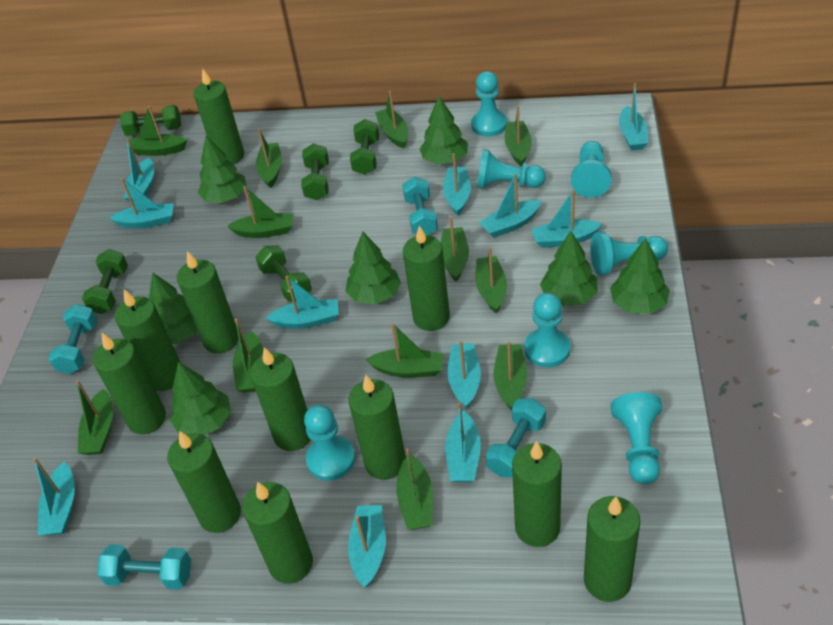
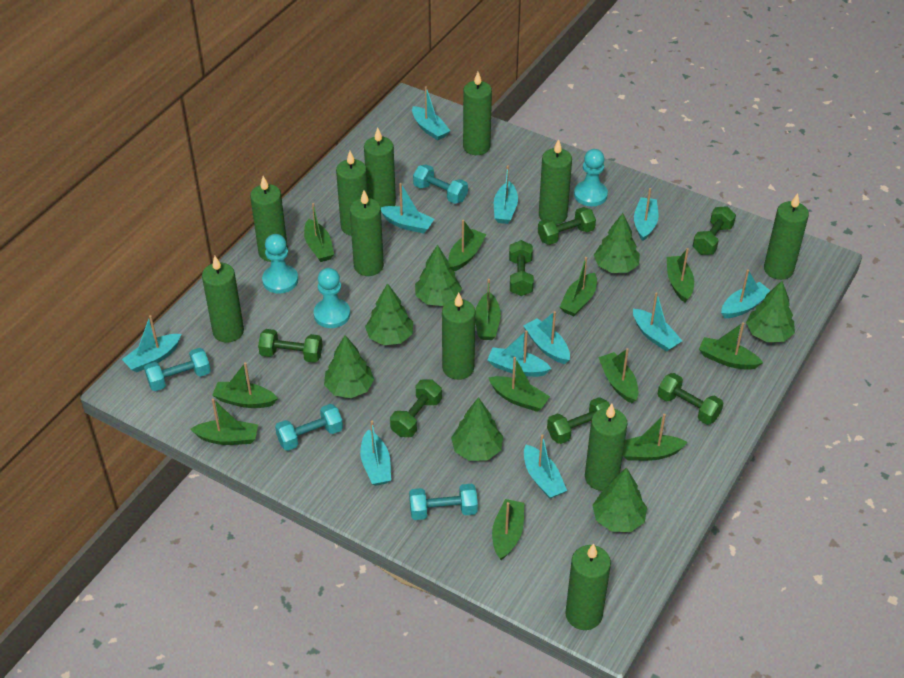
green dumbbell: 5 -> 7
turquoise pawn: 7 -> 3

